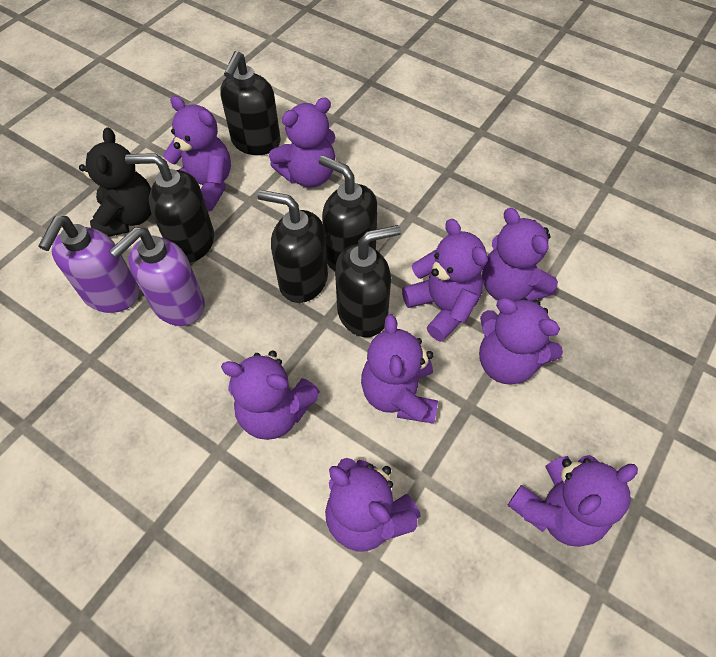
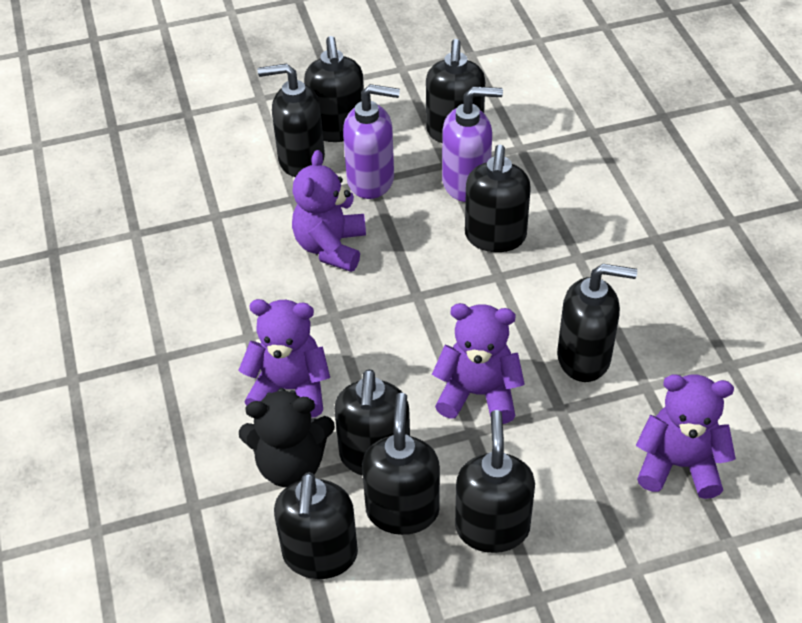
black soap dispenser: 5 -> 9
purple teddy bear: 9 -> 4

